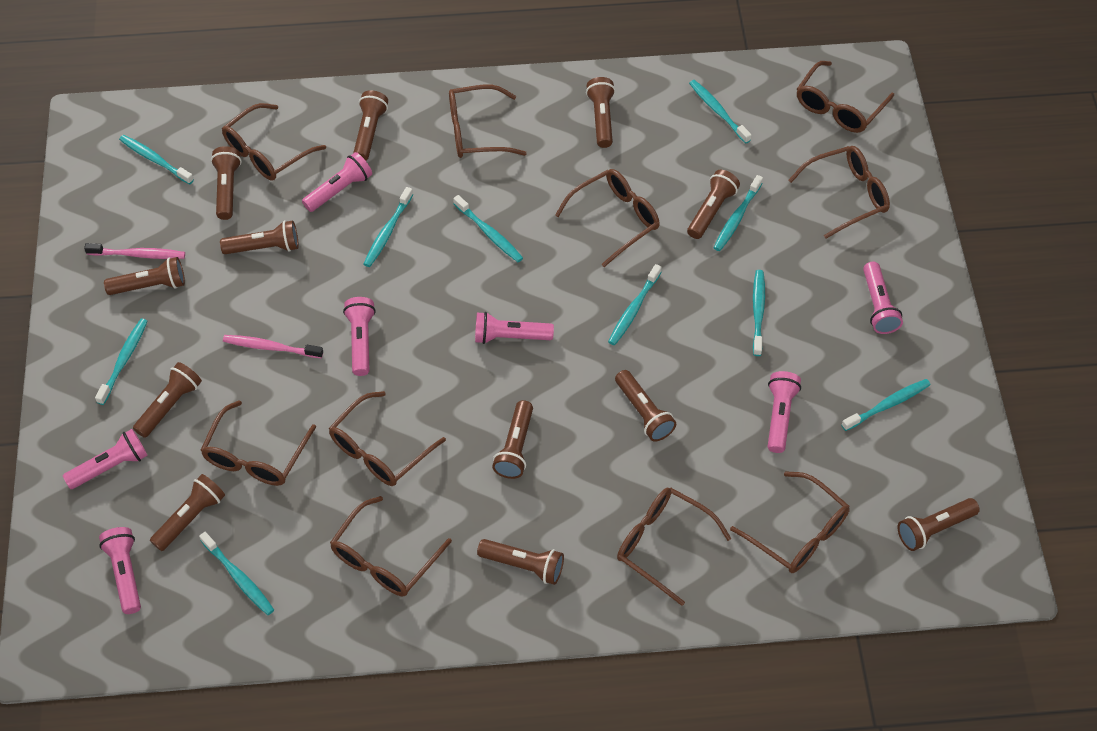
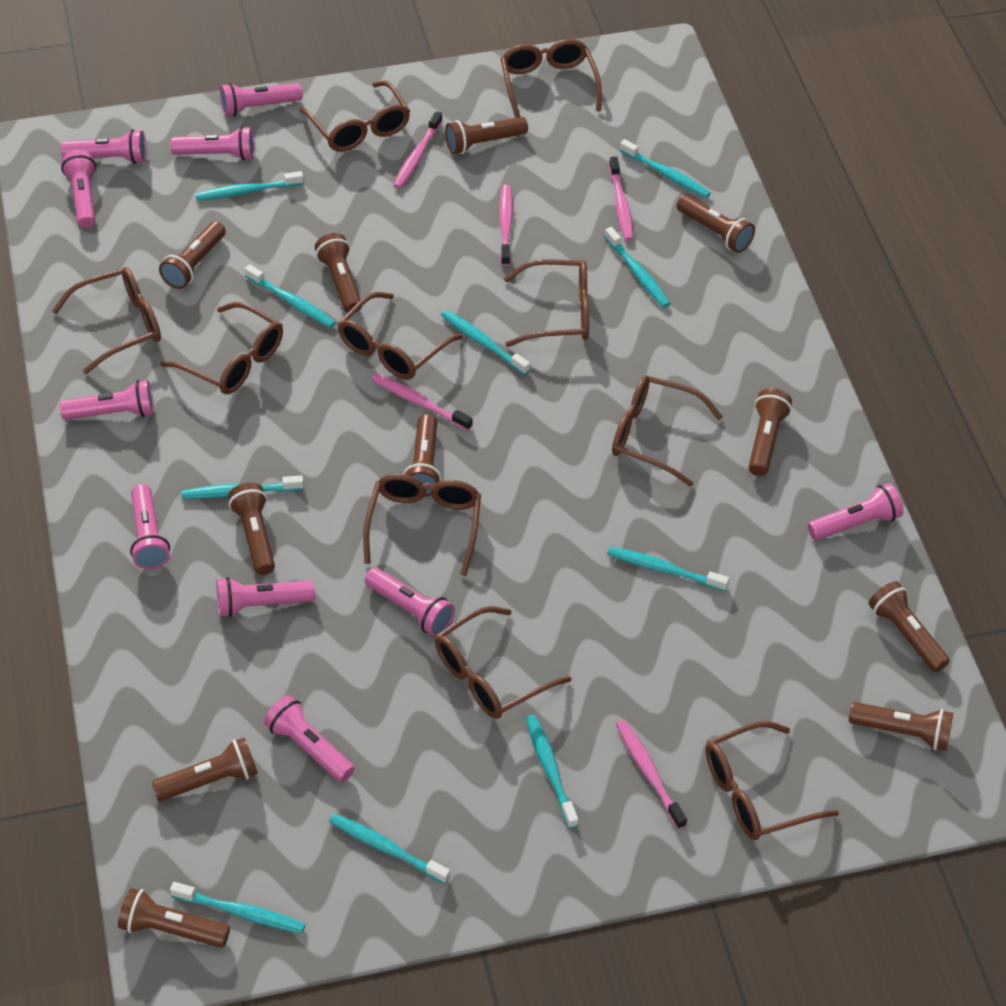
brown flashlight: 12 -> 11
pink flashlight: 7 -> 10
pink toothbrush: 2 -> 5

